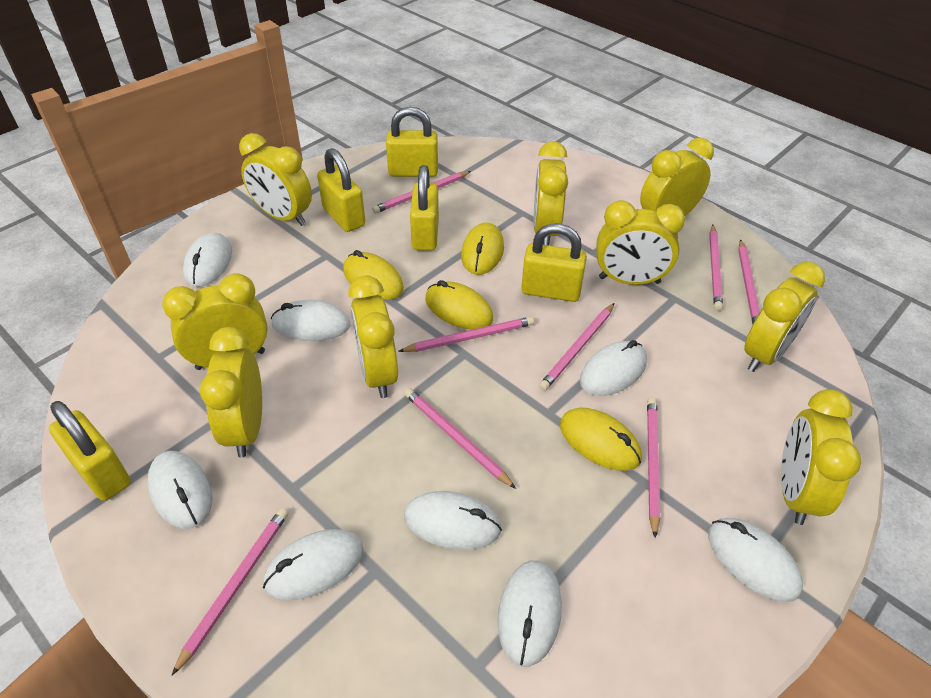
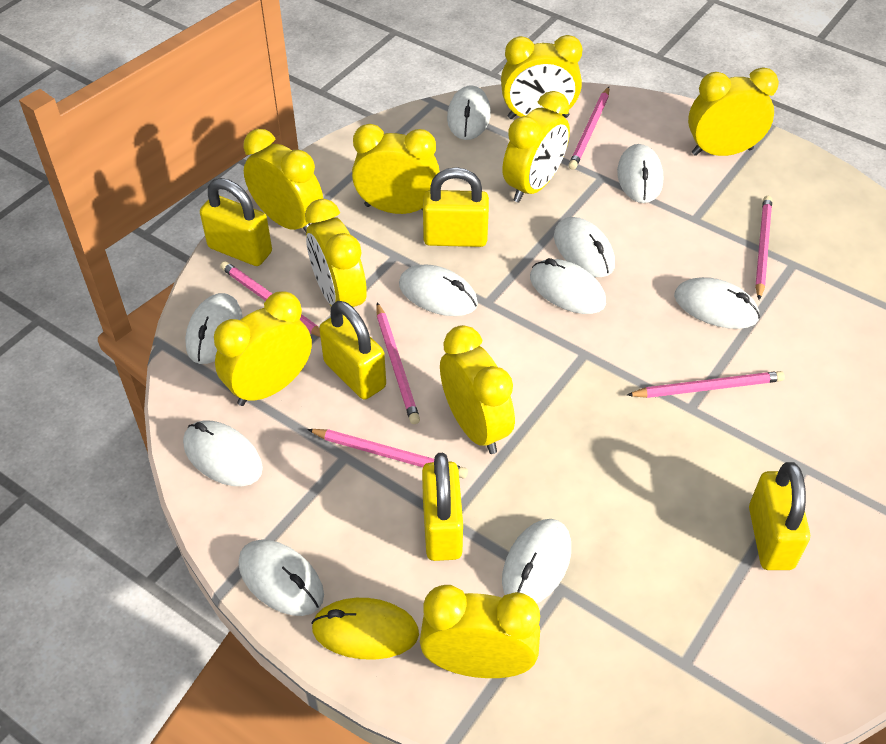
pink pencil: 8 -> 6
white mouse: 8 -> 10
yellow mouse: 4 -> 1

